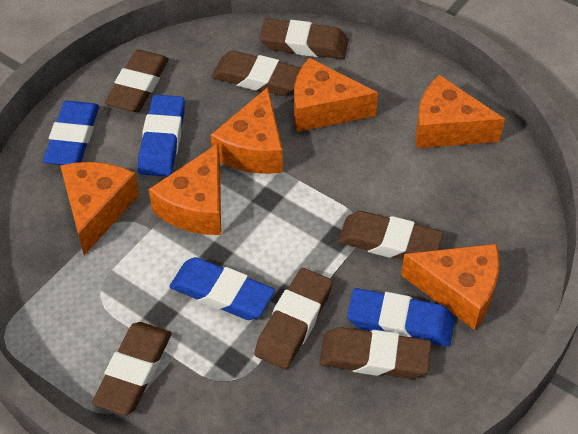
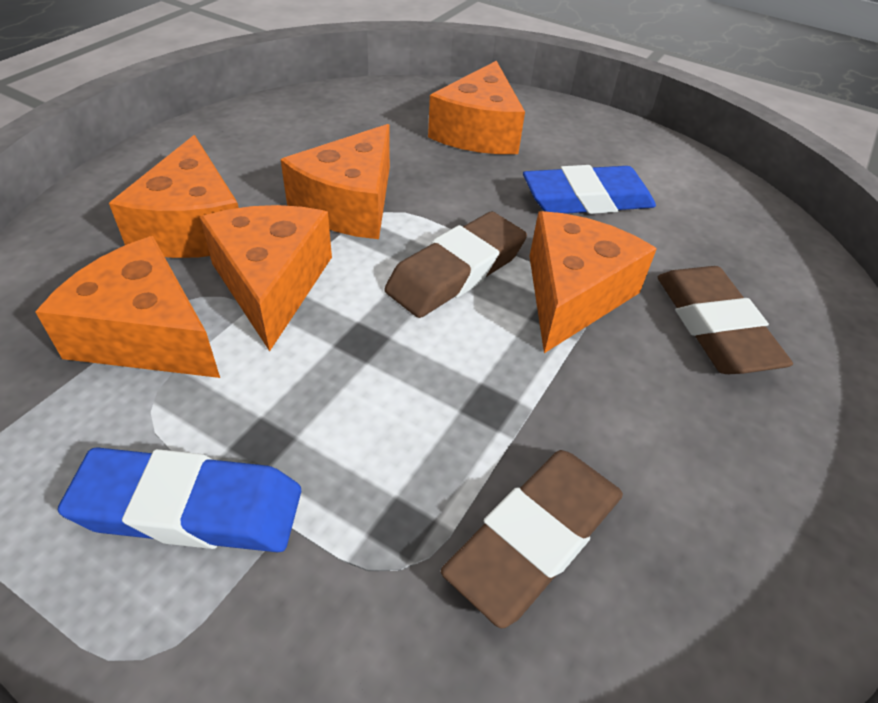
blue eraser: 4 -> 2
brown eraser: 7 -> 3

